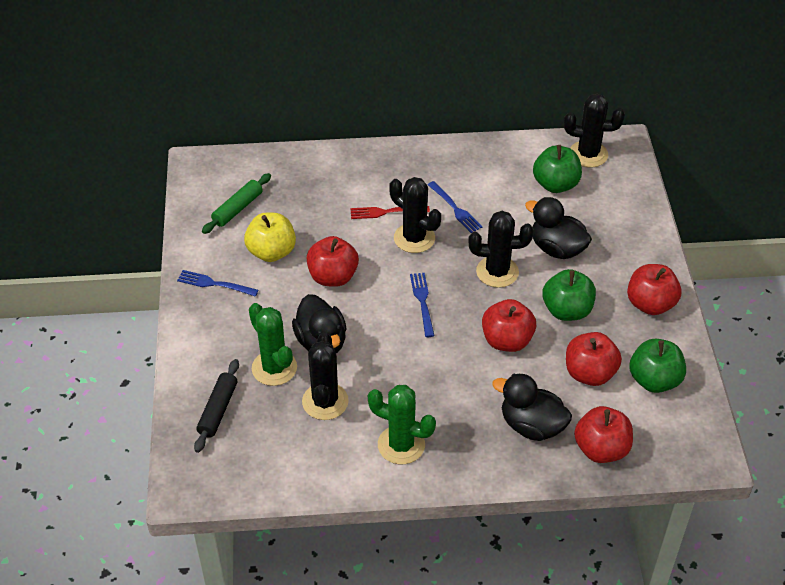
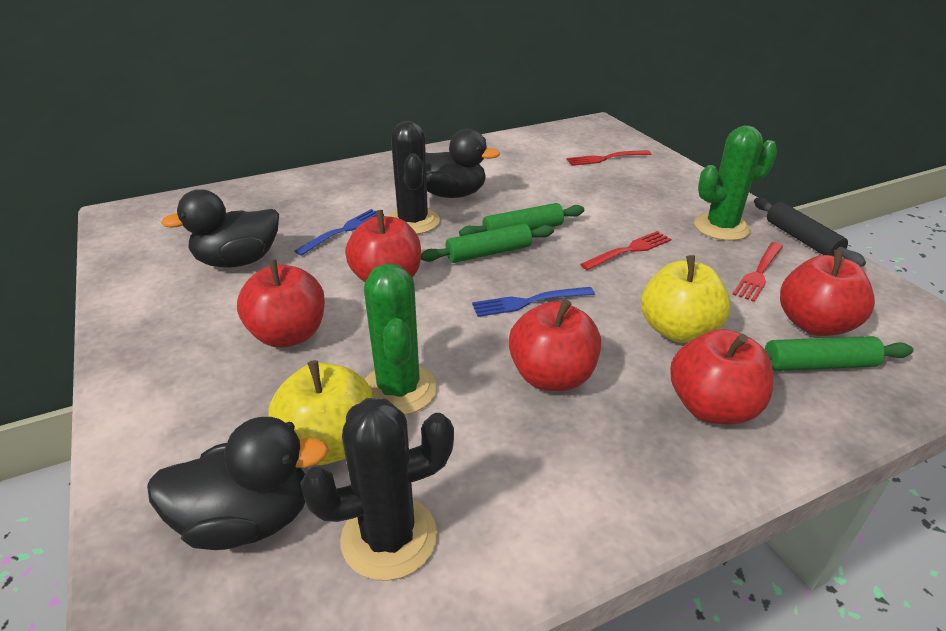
black cactus: 4 -> 2
blue fork: 3 -> 2
green apple: 3 -> 0
green rolling pin: 1 -> 3
red fork: 1 -> 3
yellow apple: 1 -> 2

